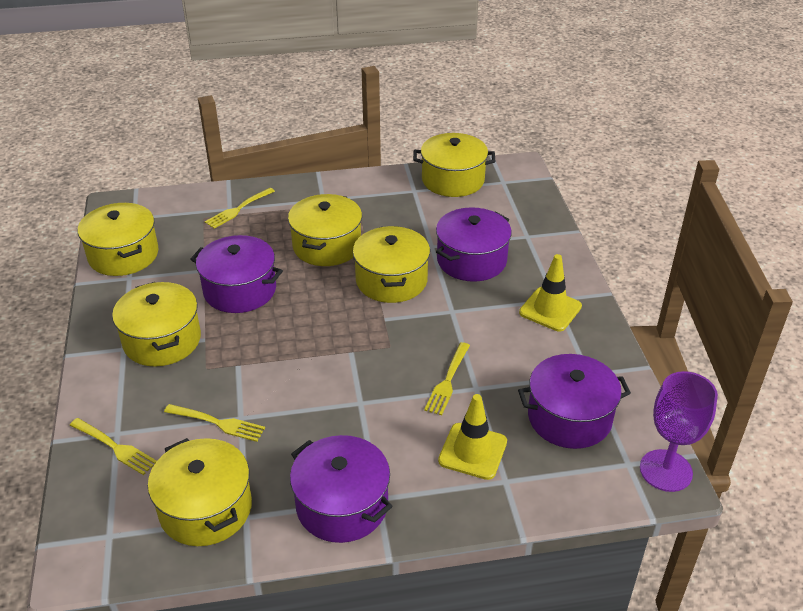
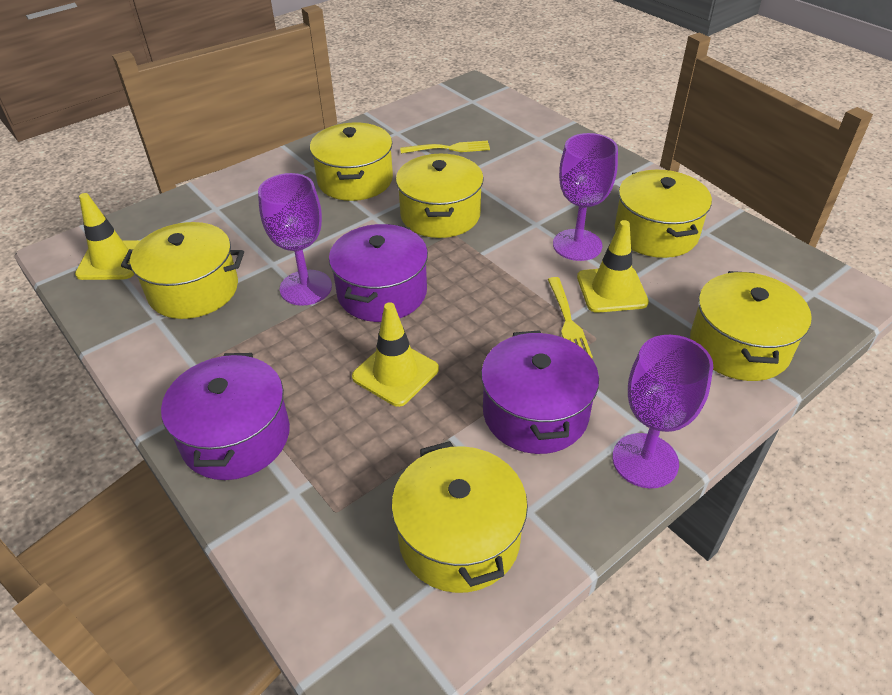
purple goblet: 1 -> 3
purple pot: 4 -> 3
yellow fork: 4 -> 2
yellow traffic cone: 2 -> 3

